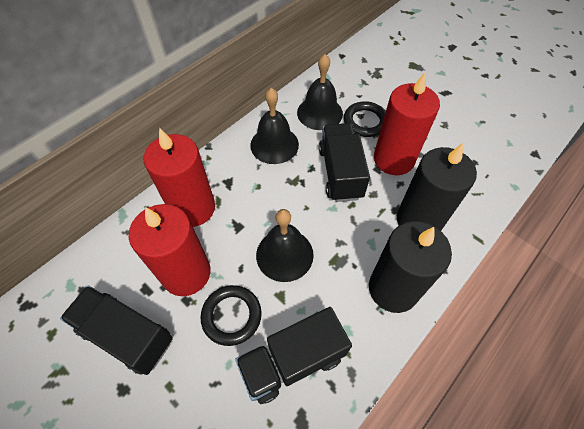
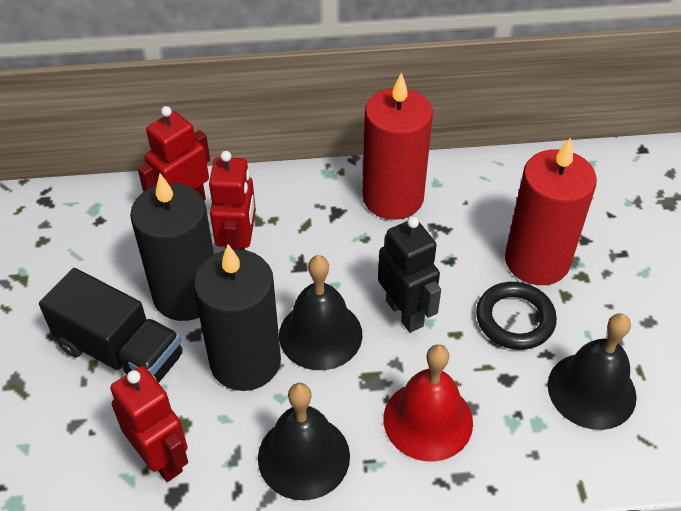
black ring: 2 -> 1
black robot: 0 -> 1
black truck: 3 -> 1
red bell: 0 -> 1
red candle: 3 -> 2
red robot: 0 -> 3

